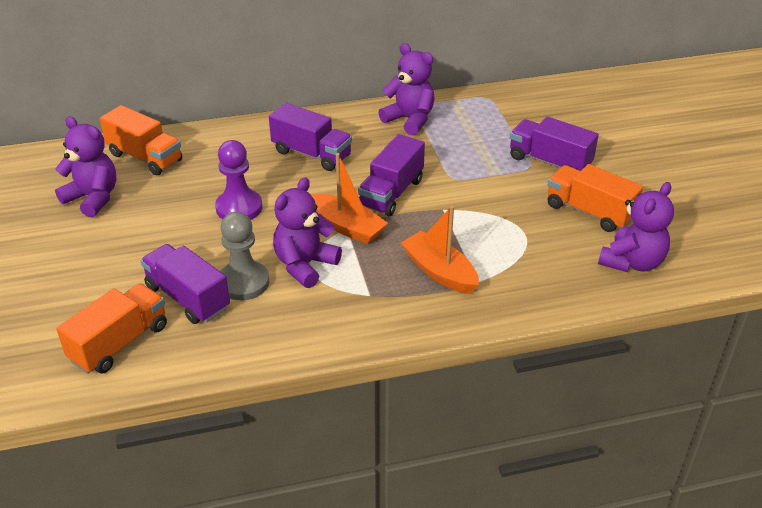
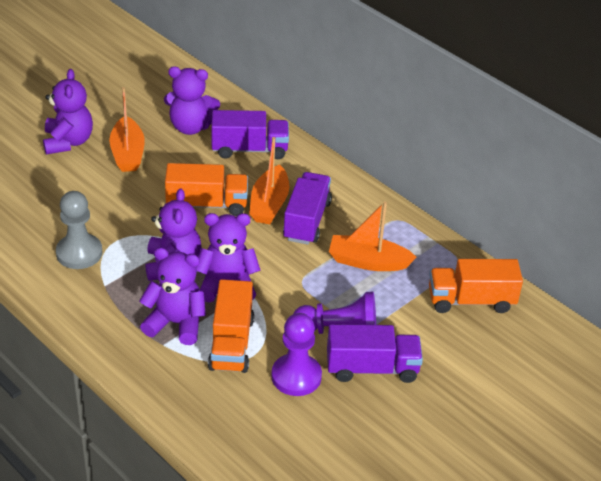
orange boat: 2 -> 3
purple pawn: 1 -> 2
purple teddy bear: 4 -> 5
purple truck: 4 -> 3

